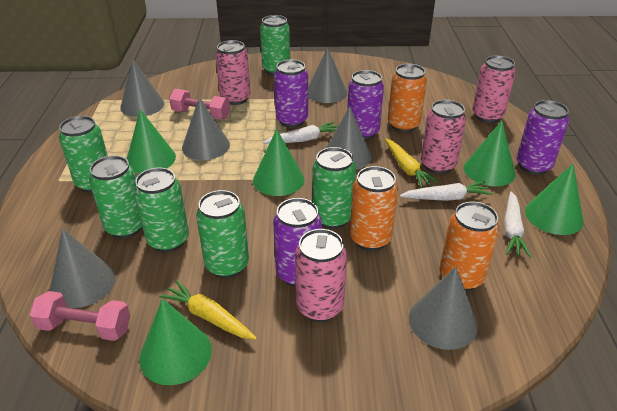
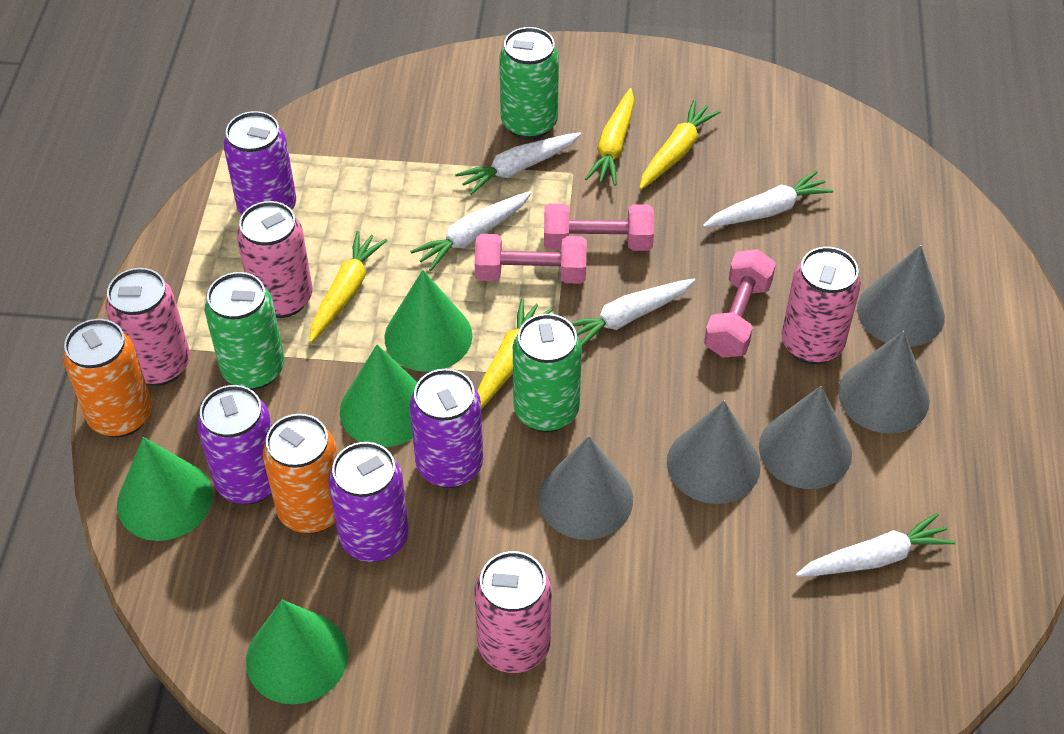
green can: 6 -> 3
green cone: 5 -> 4
grey cone: 6 -> 5
orange can: 3 -> 2
pink dumbbell: 2 -> 3
white carrot: 3 -> 5
yellow carrot: 2 -> 4

